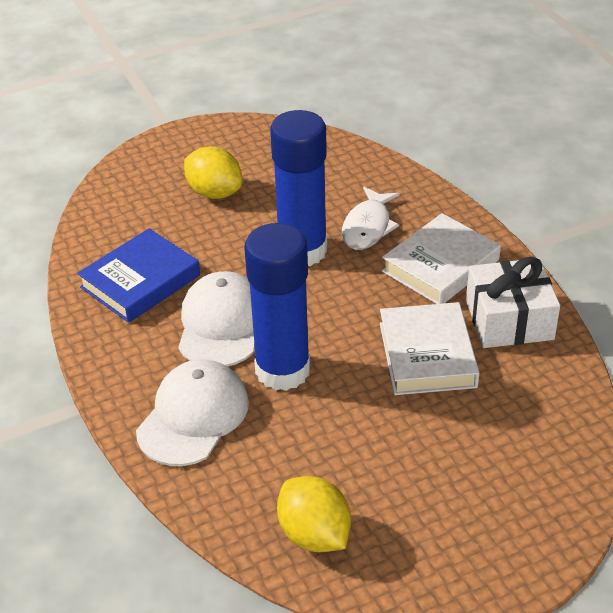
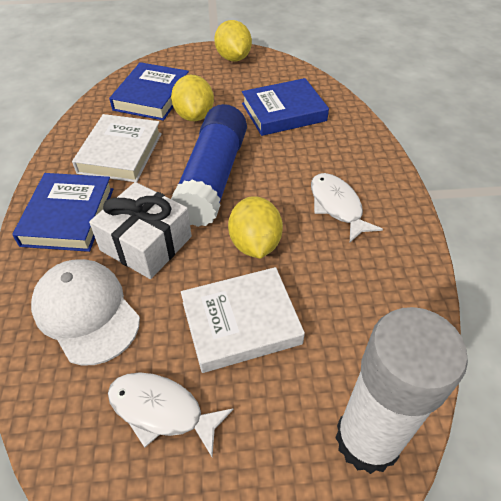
blue book: 1 -> 3
blue glue stick: 2 -> 1
white cap: 2 -> 1
white fish: 1 -> 2
white glue stick: 0 -> 1
yellow lemon: 2 -> 3

